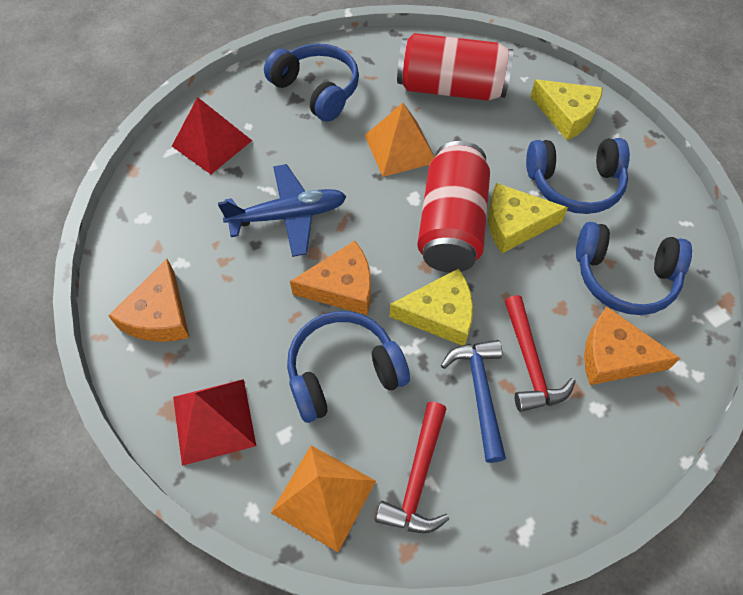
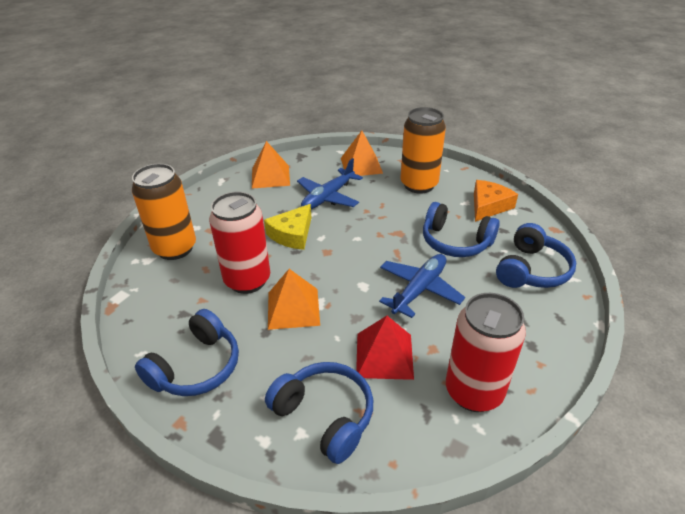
blue hammer: 1 -> 0
blue plane: 1 -> 2
orange can: 0 -> 2
orange cheese: 3 -> 1
orange pyramid: 2 -> 3
red hammer: 2 -> 0
red pyramid: 2 -> 1
yellow cheese: 3 -> 1

